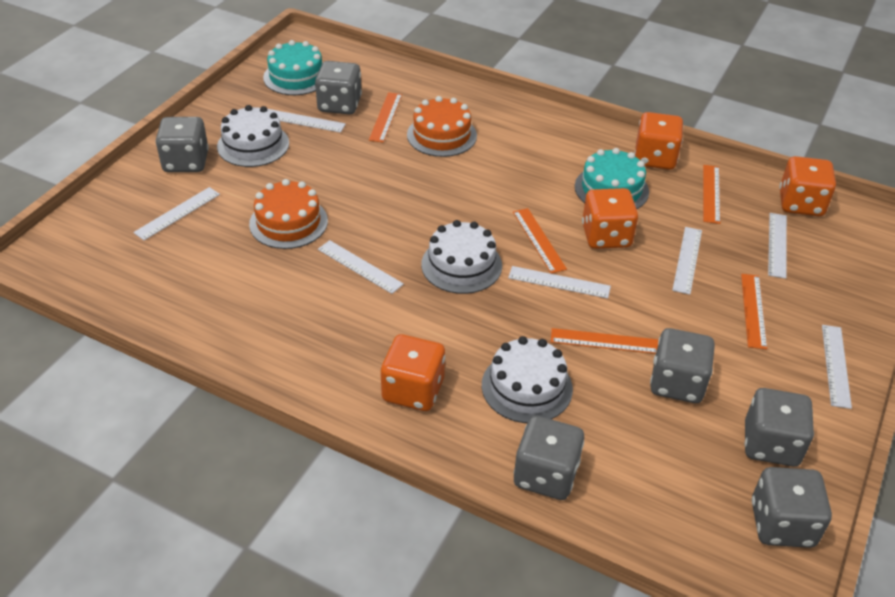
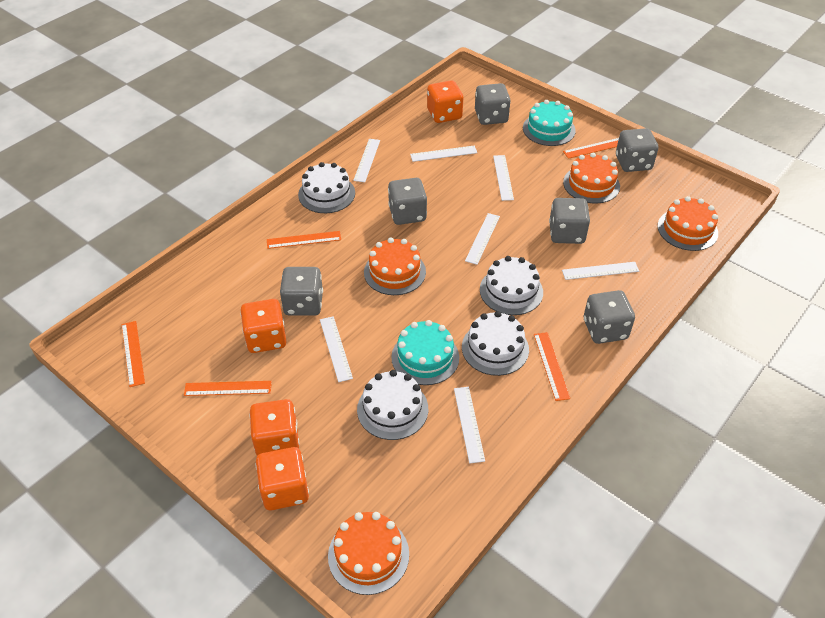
orange cake: 2 -> 4
white cake: 3 -> 4

